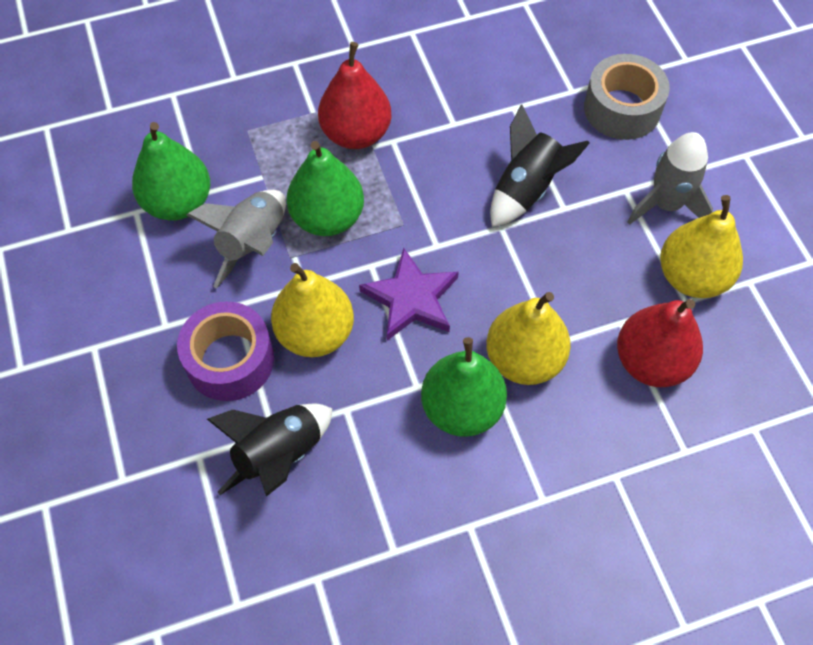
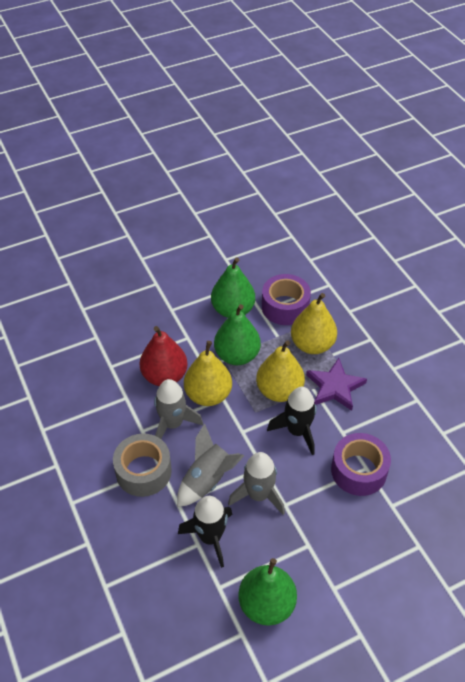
grey rocket: 2 -> 3
purple tape: 1 -> 2
red pear: 2 -> 1

